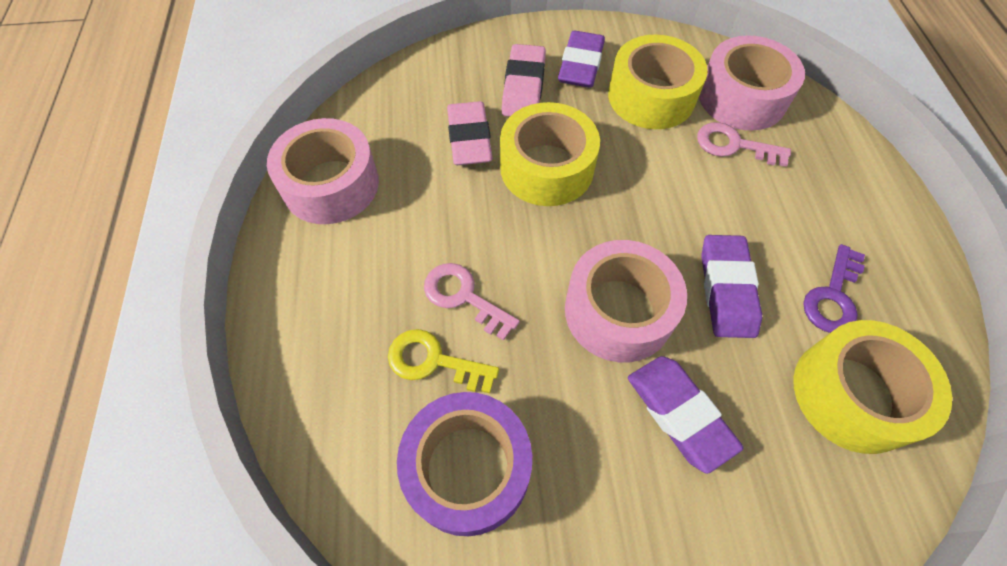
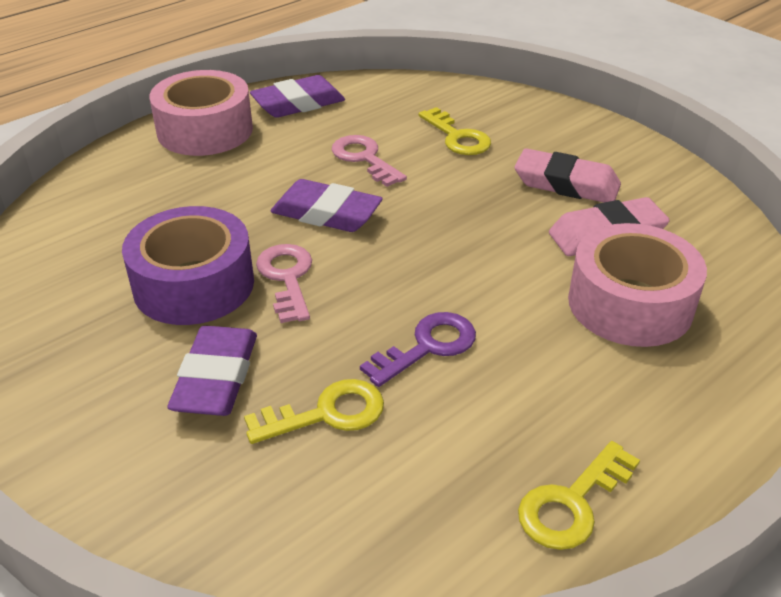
pink tape: 3 -> 2
yellow key: 1 -> 3
yellow tape: 3 -> 0

